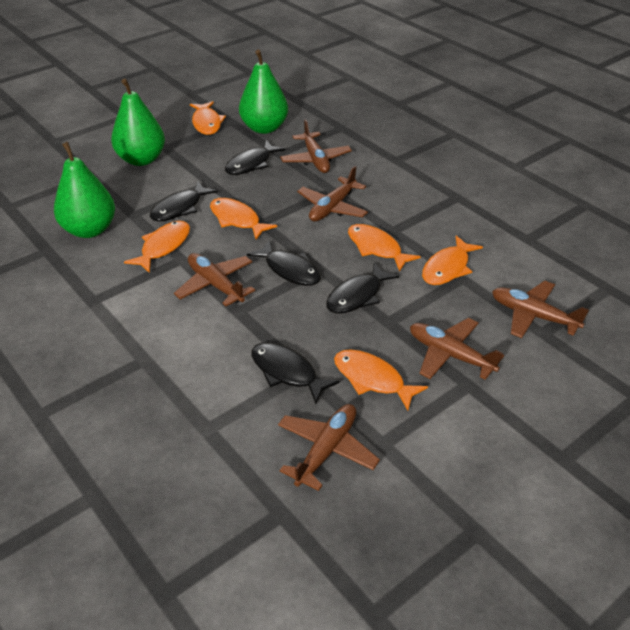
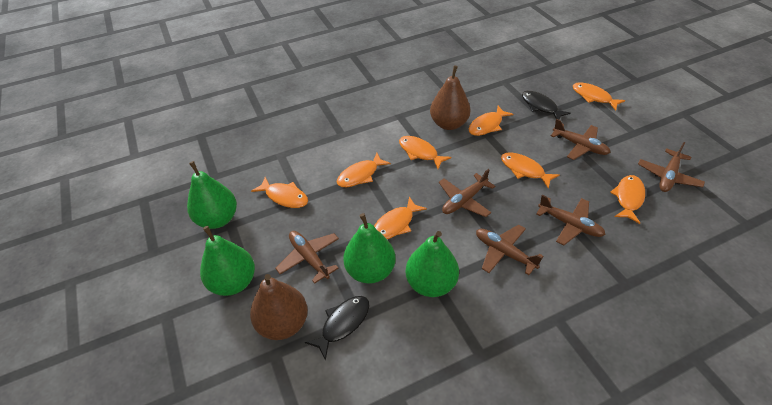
black fish: 5 -> 2
brown pear: 0 -> 2
green pear: 3 -> 4
orange fish: 6 -> 8

